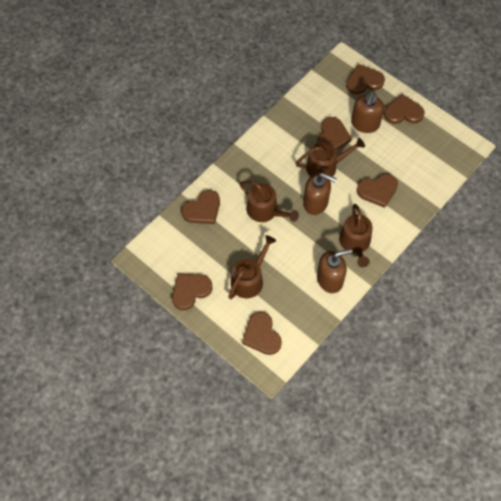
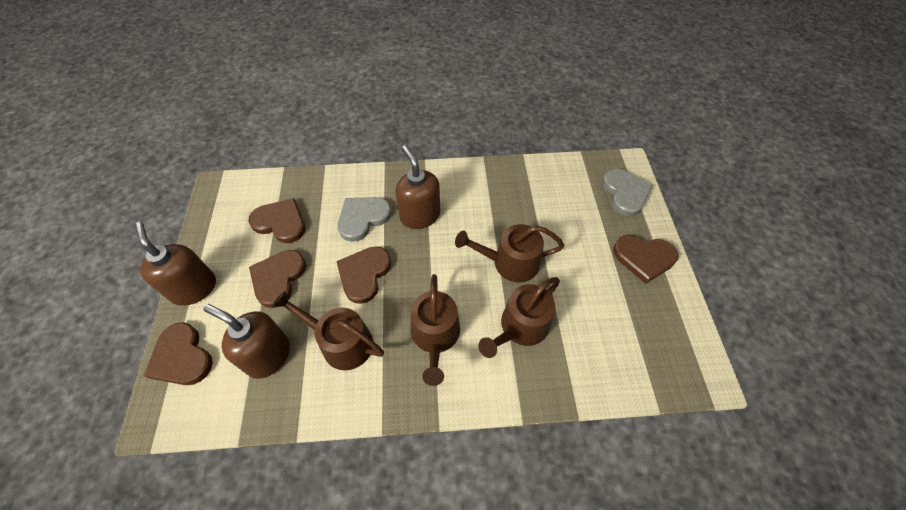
brown heart: 7 -> 5
grey heart: 0 -> 2

